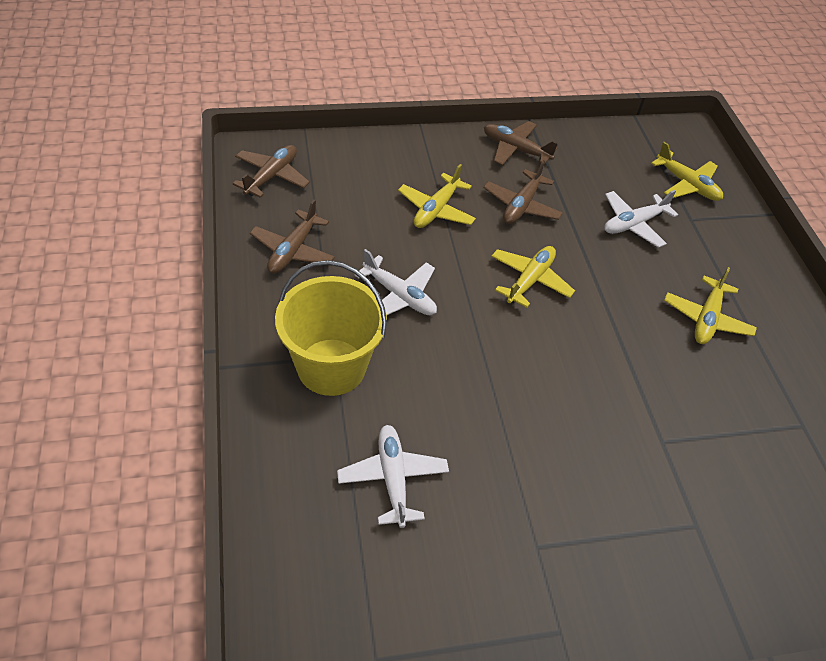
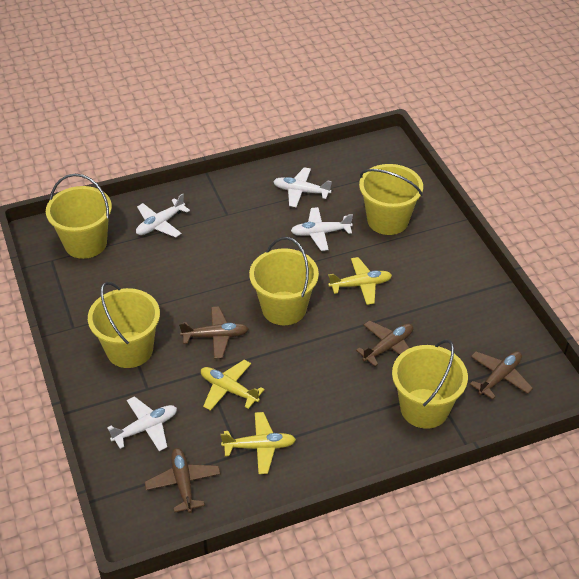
white plane: 3 -> 4
yellow bucket: 1 -> 5
yellow plane: 4 -> 3

